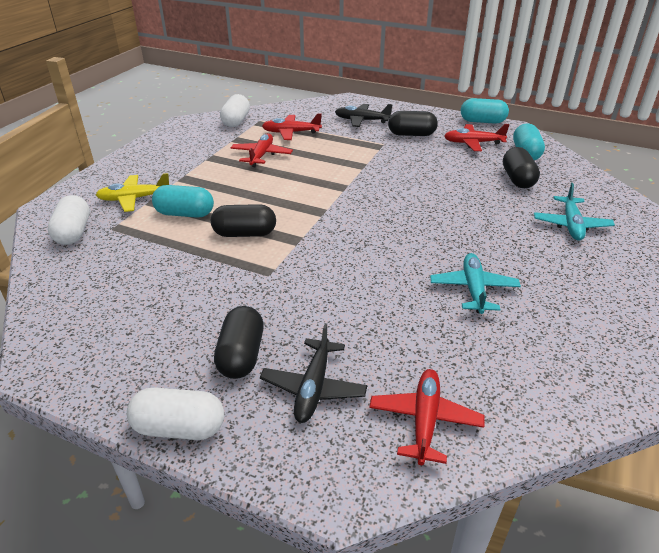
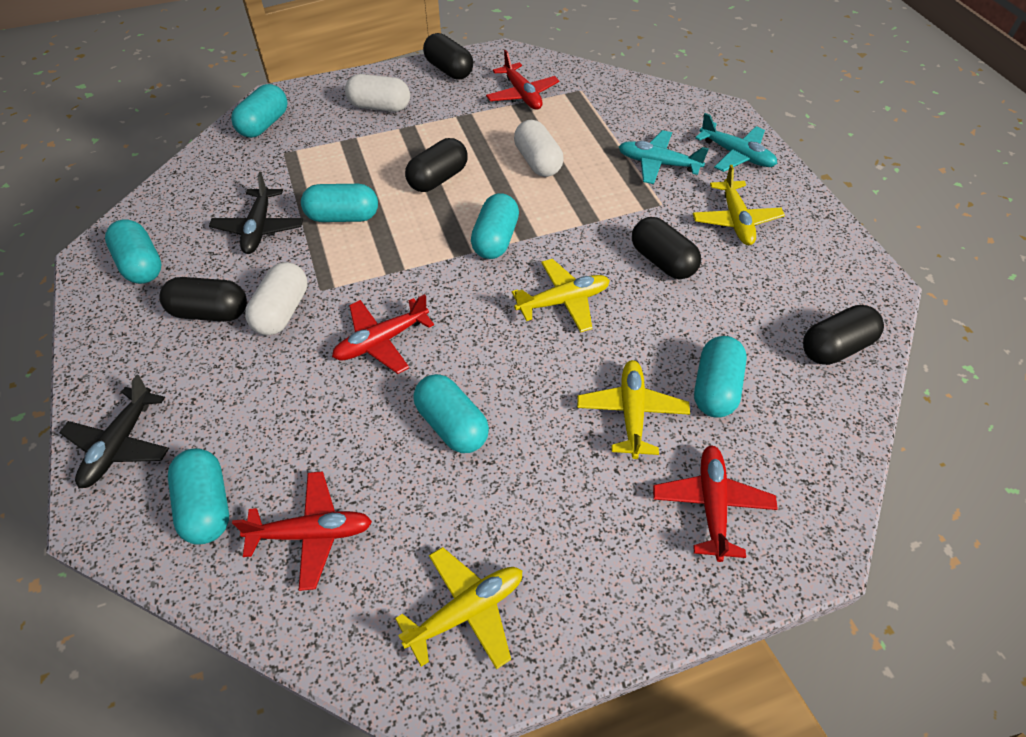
black capsule: 4 -> 5
turquoise capsule: 3 -> 7
yellow plane: 1 -> 4

